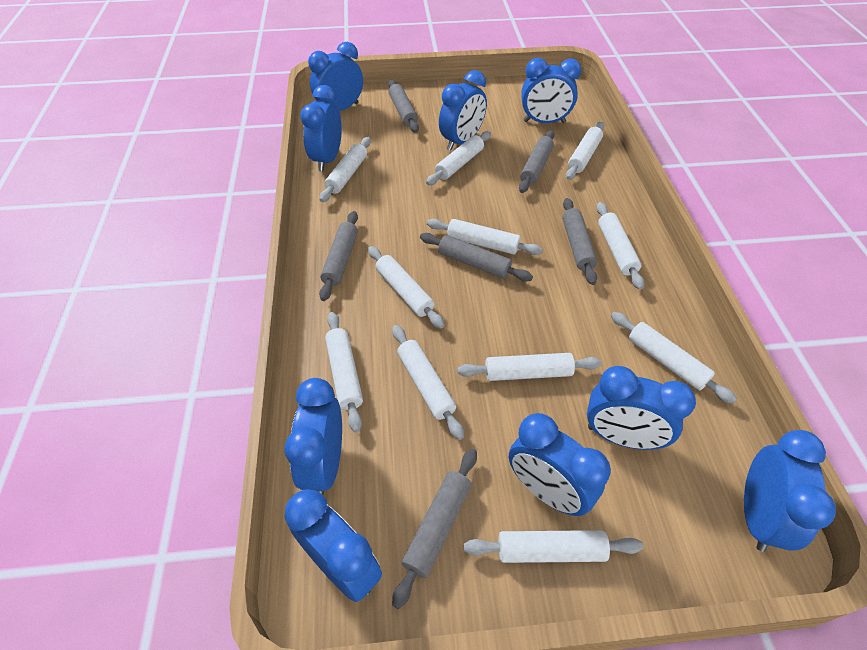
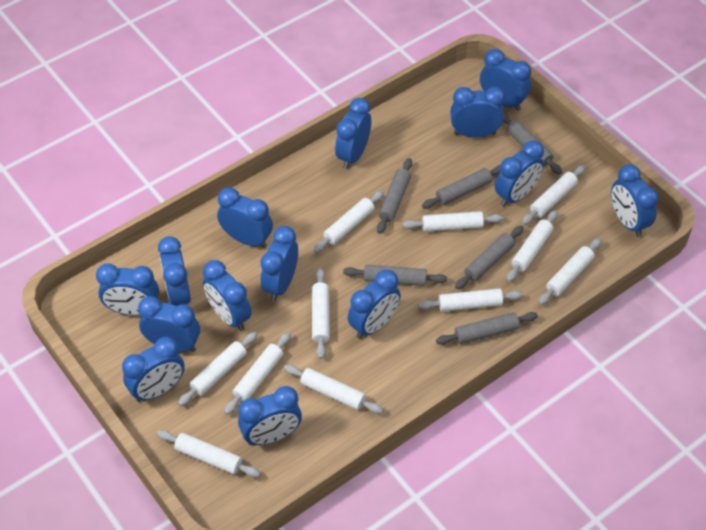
blue clock: 9 -> 14

